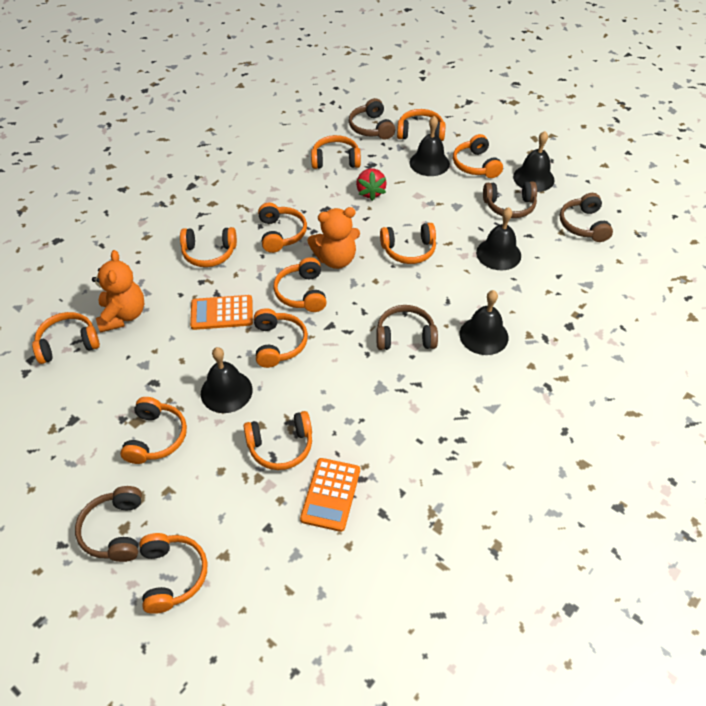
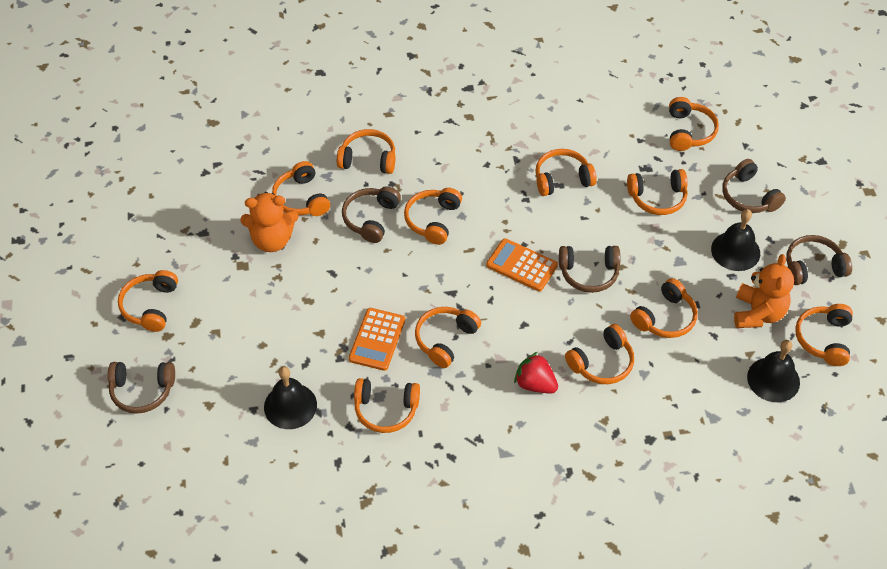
black bell: 5 -> 3

